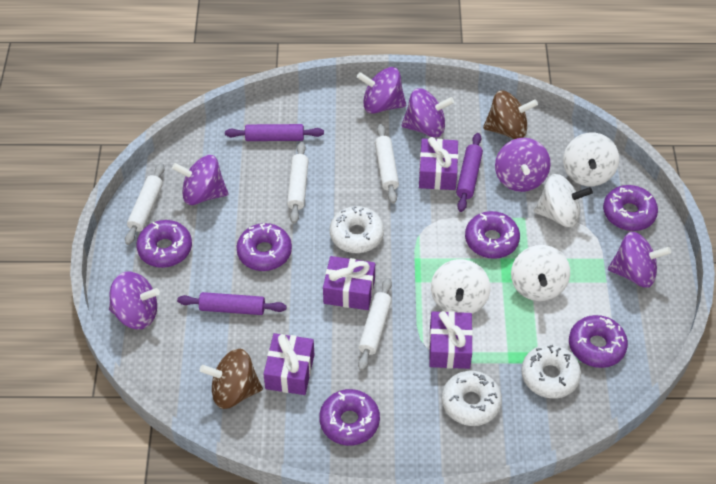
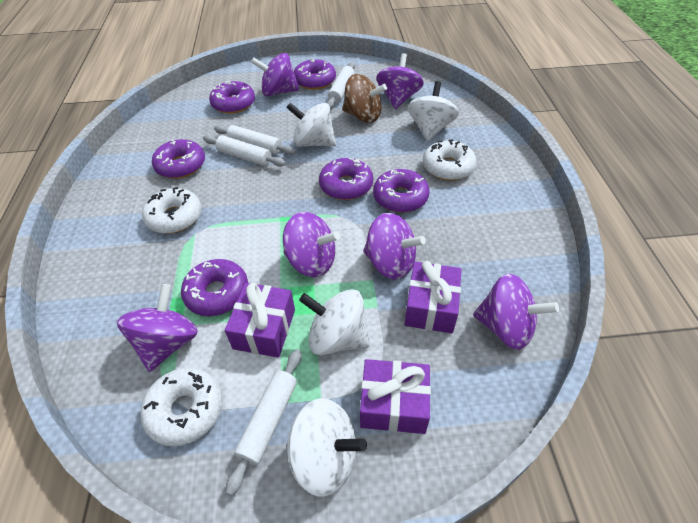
brown spinning top: 2 -> 1
purple gift: 4 -> 3
purple rolling pin: 3 -> 0

